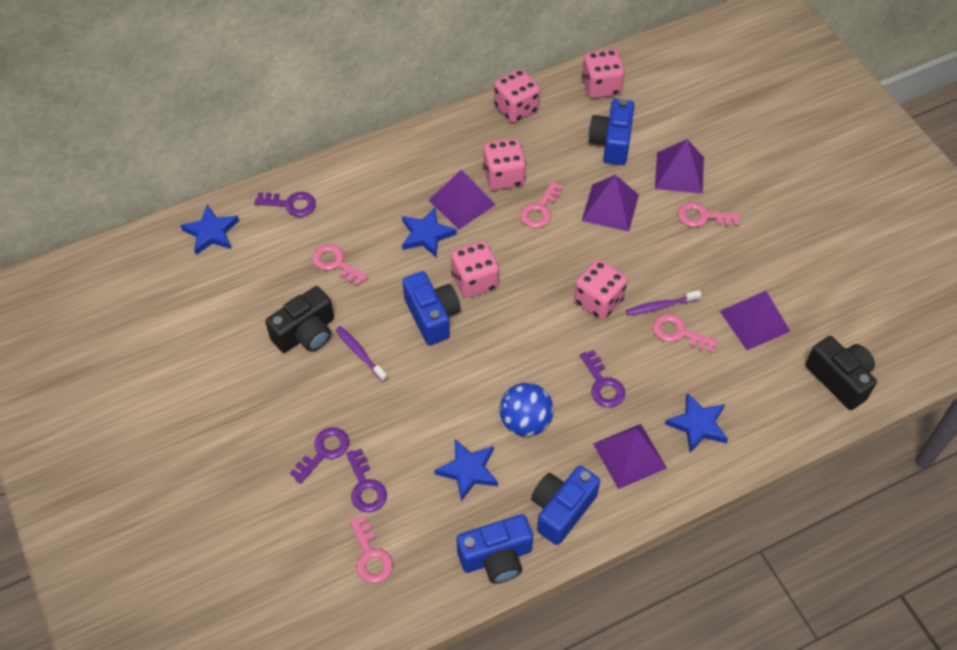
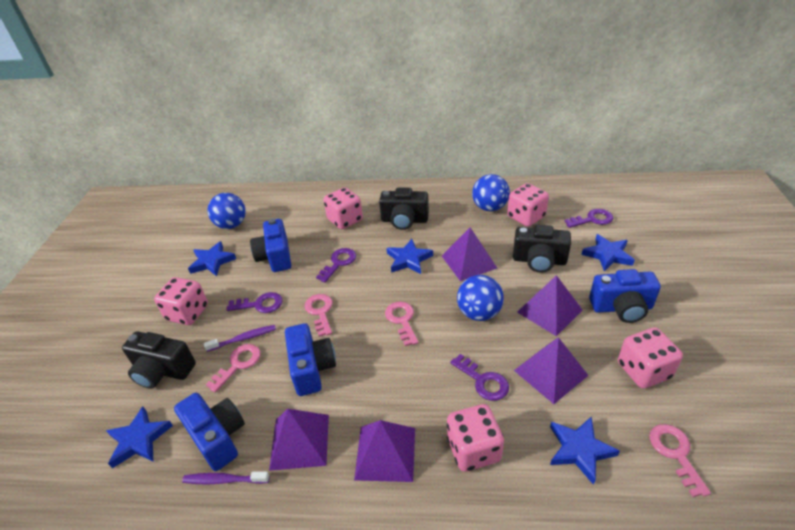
black camera: 2 -> 3
blue ball: 1 -> 3
blue star: 4 -> 5
pink key: 5 -> 4

